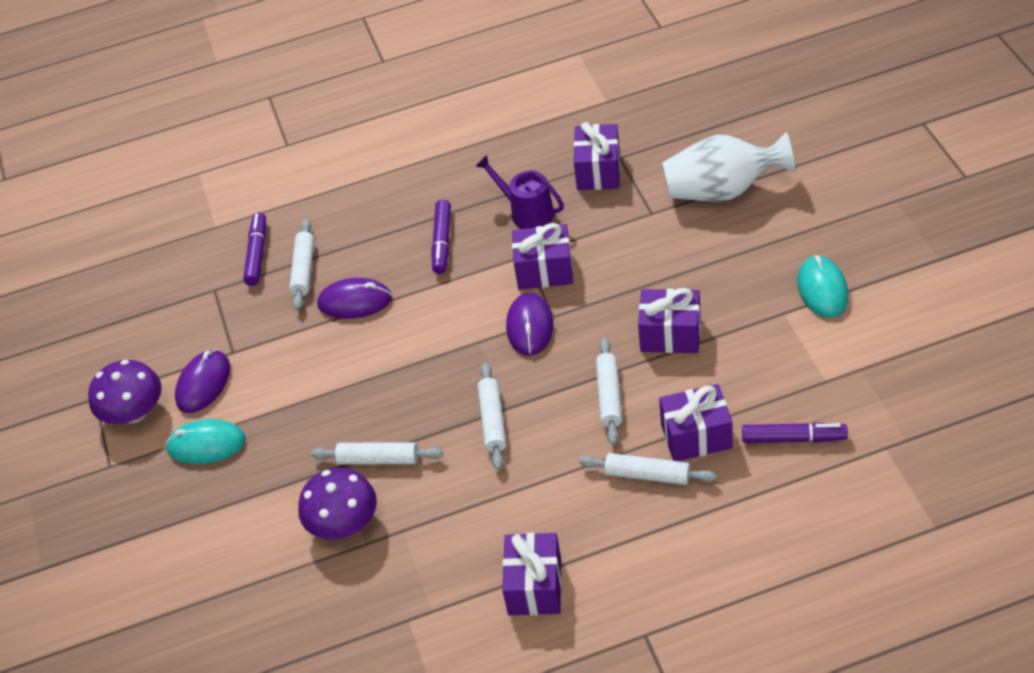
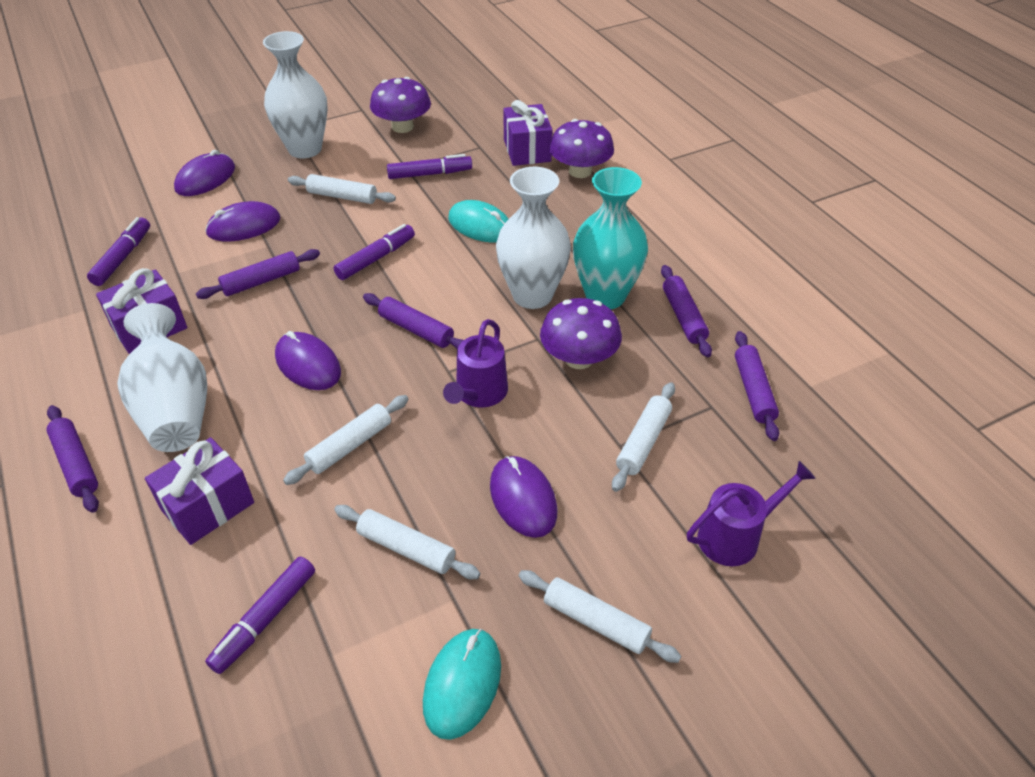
purple gift: 5 -> 3
purple marker: 3 -> 4
purple mouse: 3 -> 4
purple mushroom: 2 -> 3
purple rolling pin: 0 -> 5
purple watering can: 1 -> 2
turquoise vase: 0 -> 1
white vase: 1 -> 3

